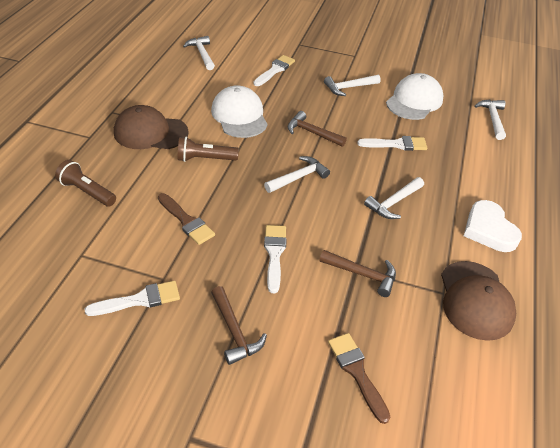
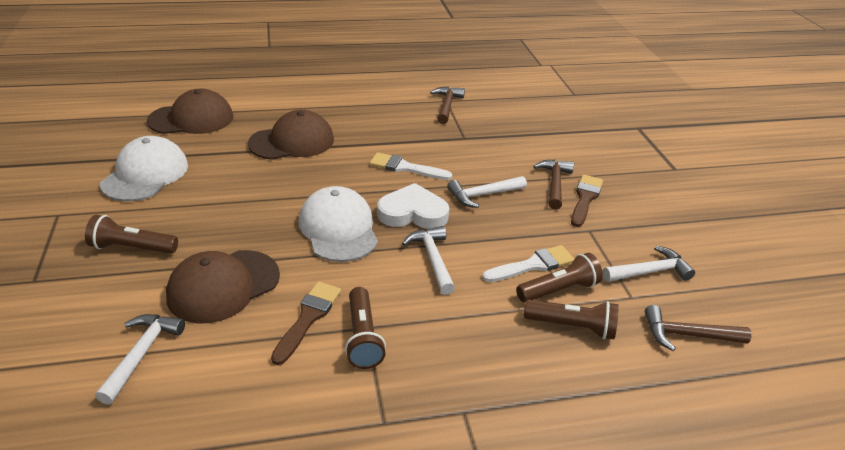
brown cap: 2 -> 3
brown flashlight: 2 -> 4
white brush: 4 -> 2
white hammer: 5 -> 4

